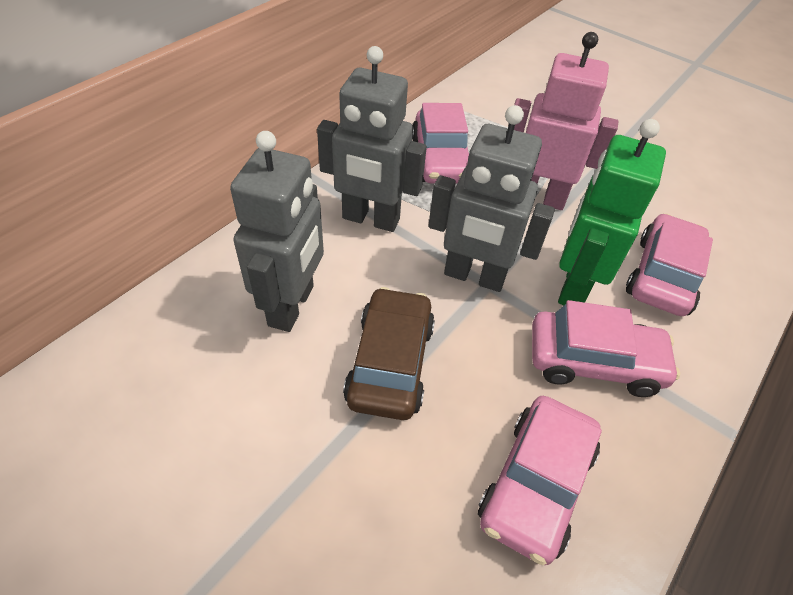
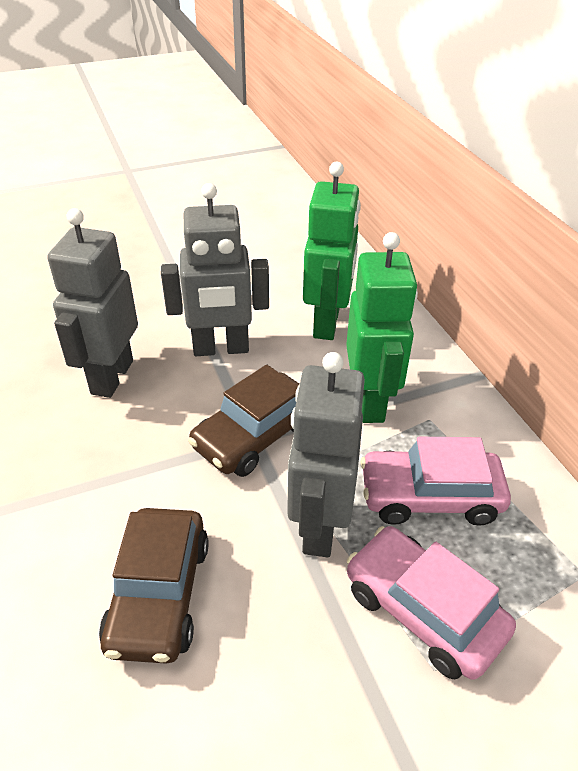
brown car: 1 -> 2
green robot: 1 -> 2
pink car: 4 -> 2
pink robot: 1 -> 0

